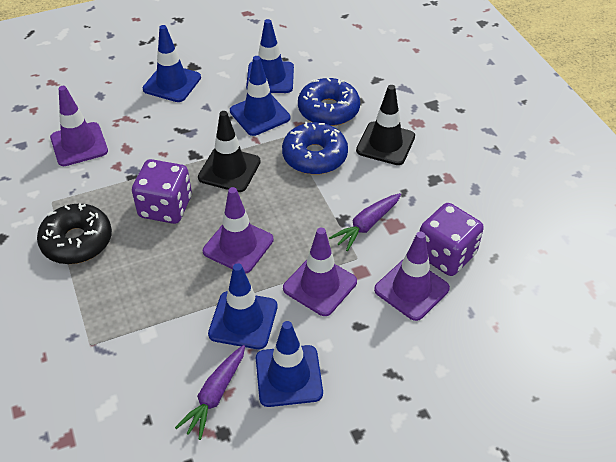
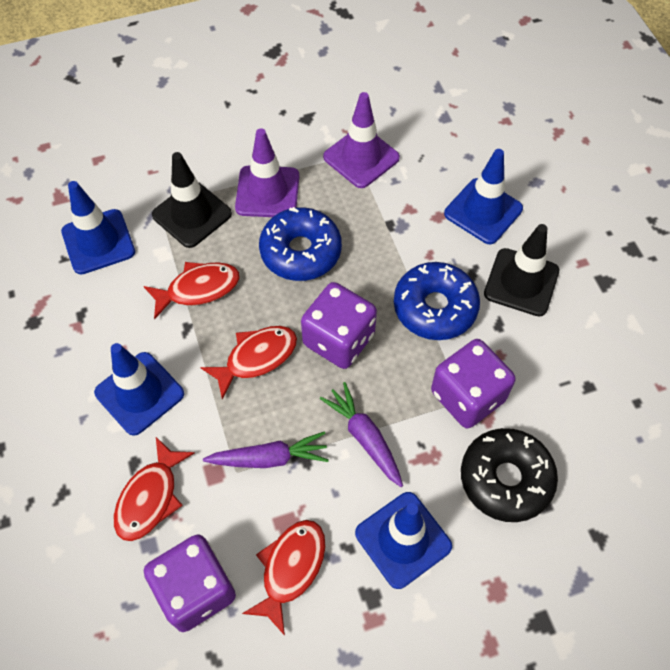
blue traffic cone: 5 -> 4
purple dice: 2 -> 3
purple traffic cone: 4 -> 2
red fish: 0 -> 4

